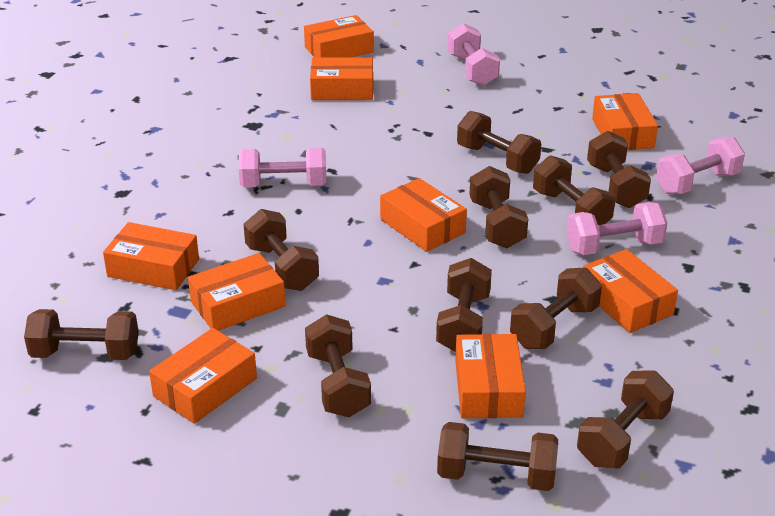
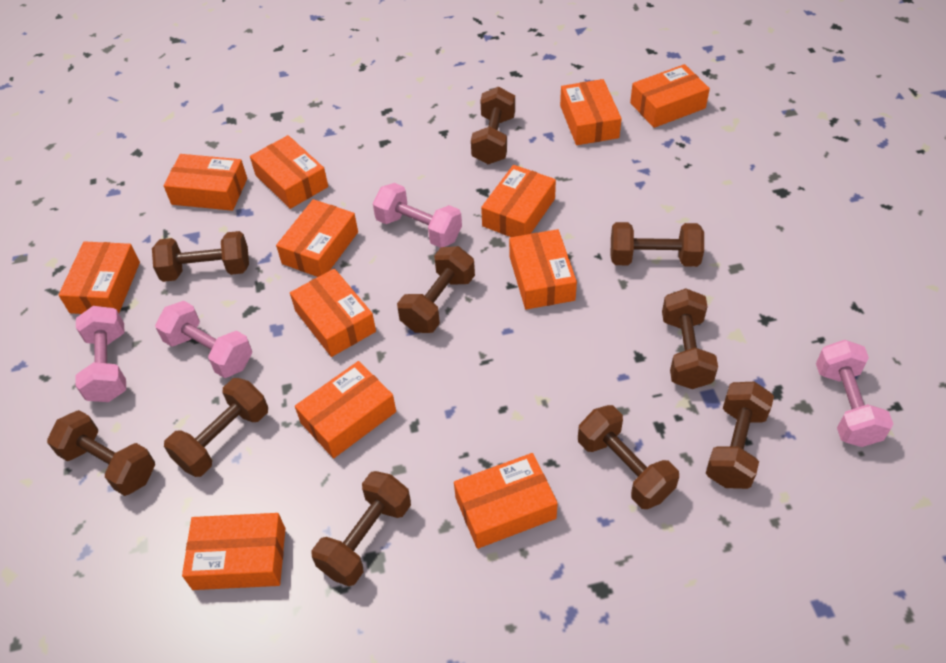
brown dumbbell: 11 -> 10
orange box: 9 -> 12

